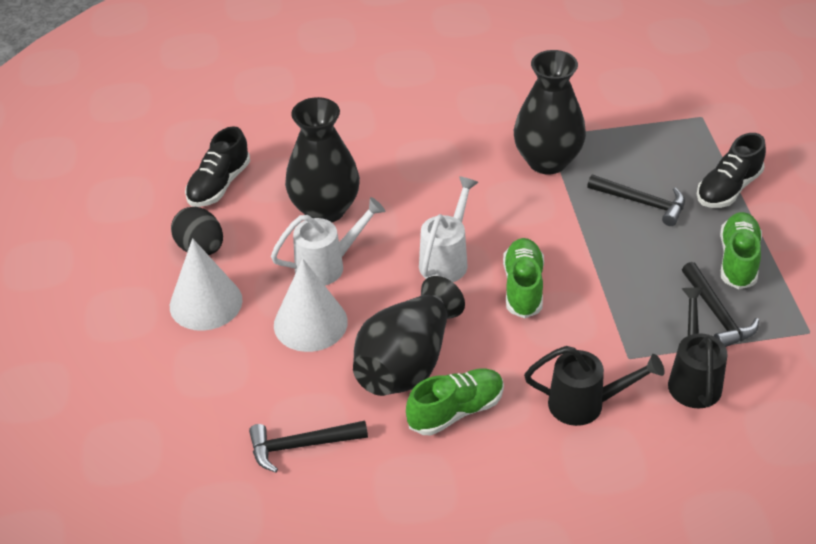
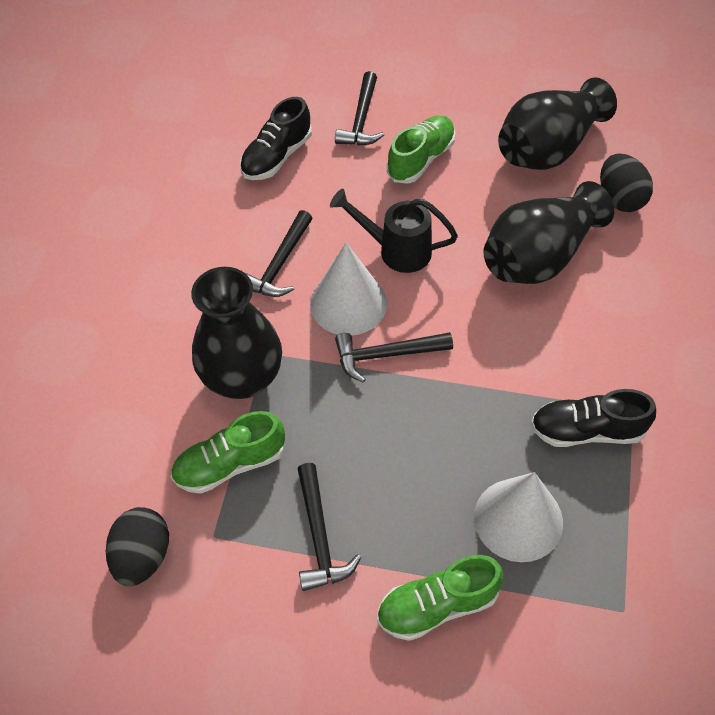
black egg: 1 -> 2
black hammer: 3 -> 4
black watering can: 2 -> 1
white watering can: 2 -> 0

